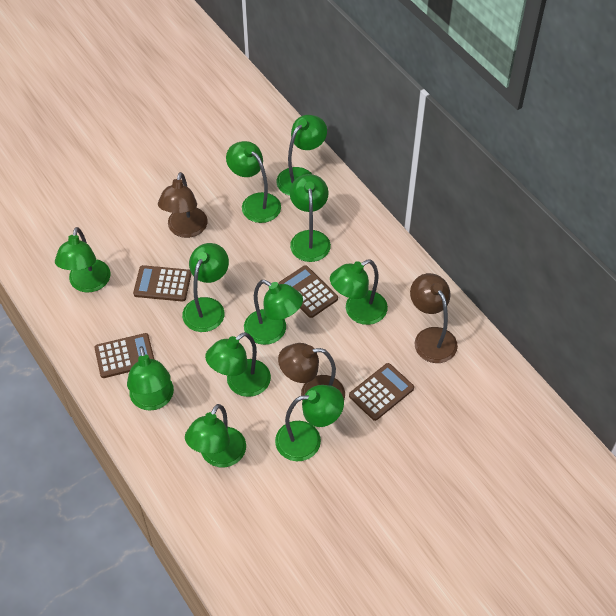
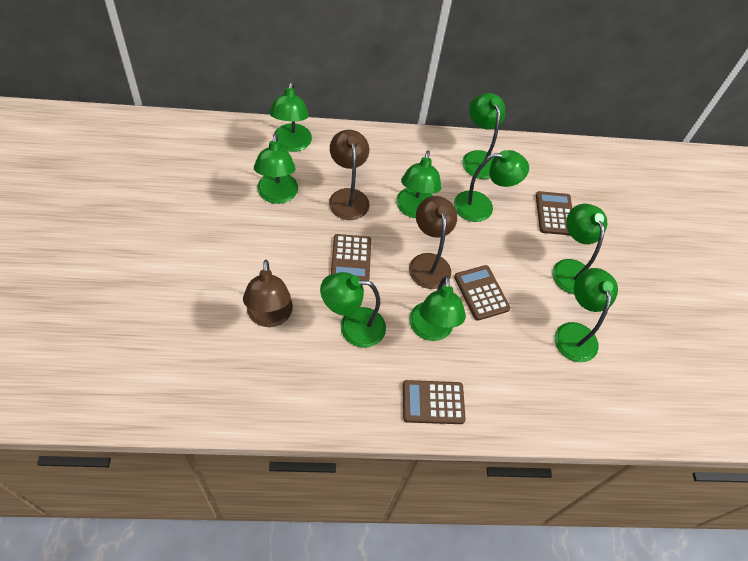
green lamp: 11 -> 9

